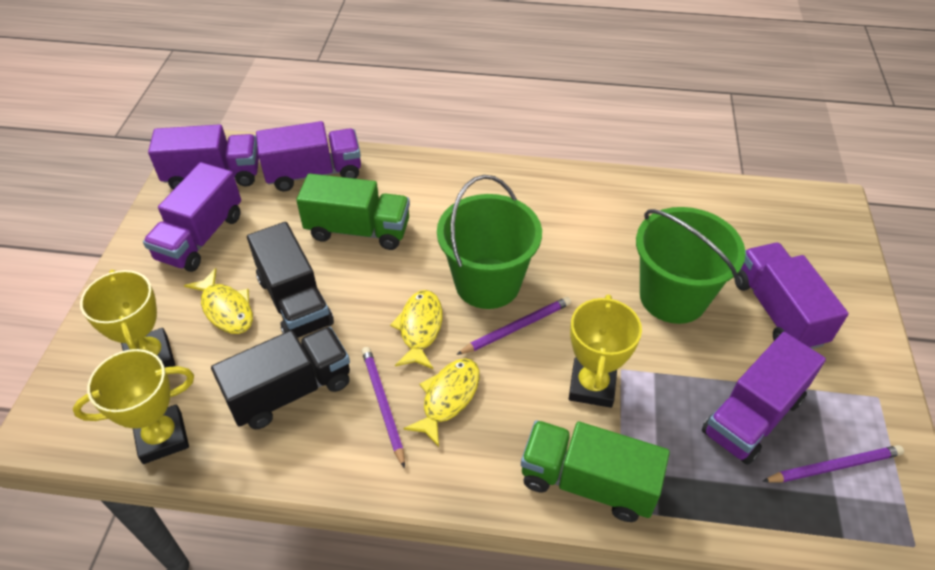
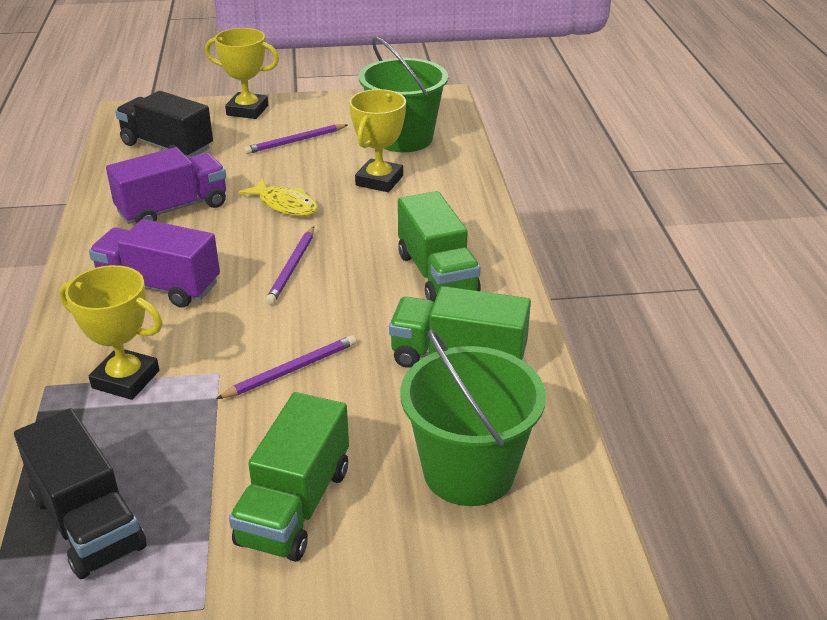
green truck: 2 -> 3
purple truck: 5 -> 2
yellow fish: 3 -> 1

